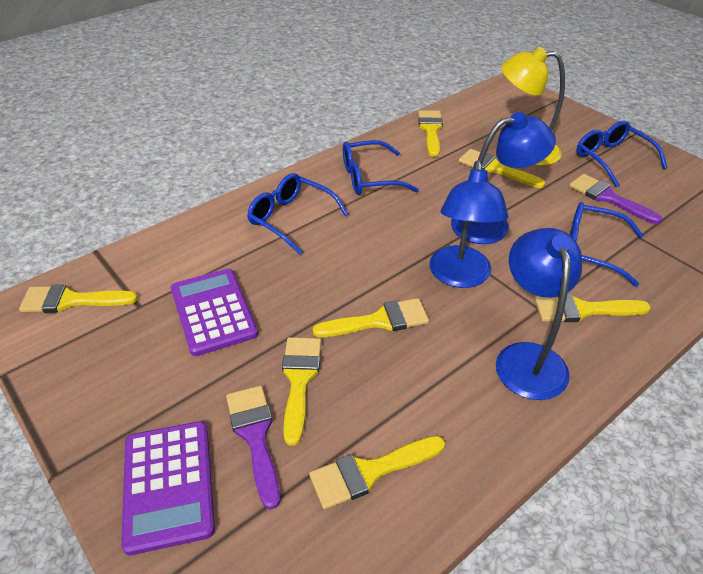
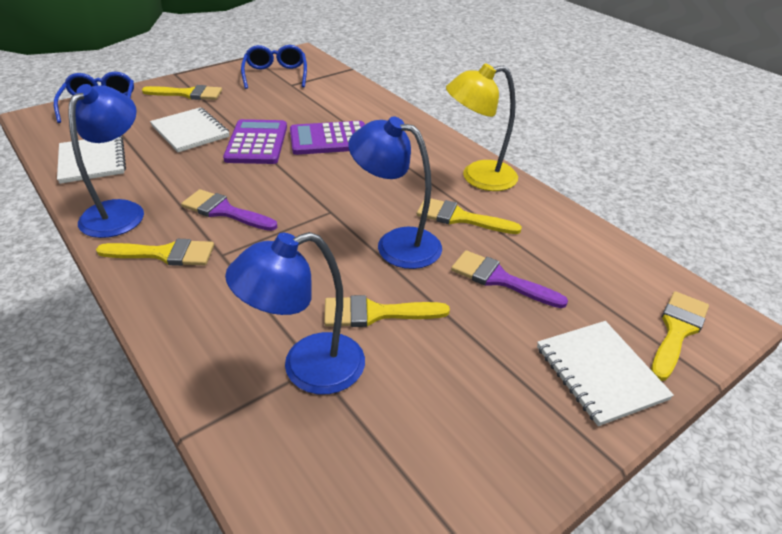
blue glasses: 4 -> 2
white notebook: 0 -> 3
yellow brush: 7 -> 5

